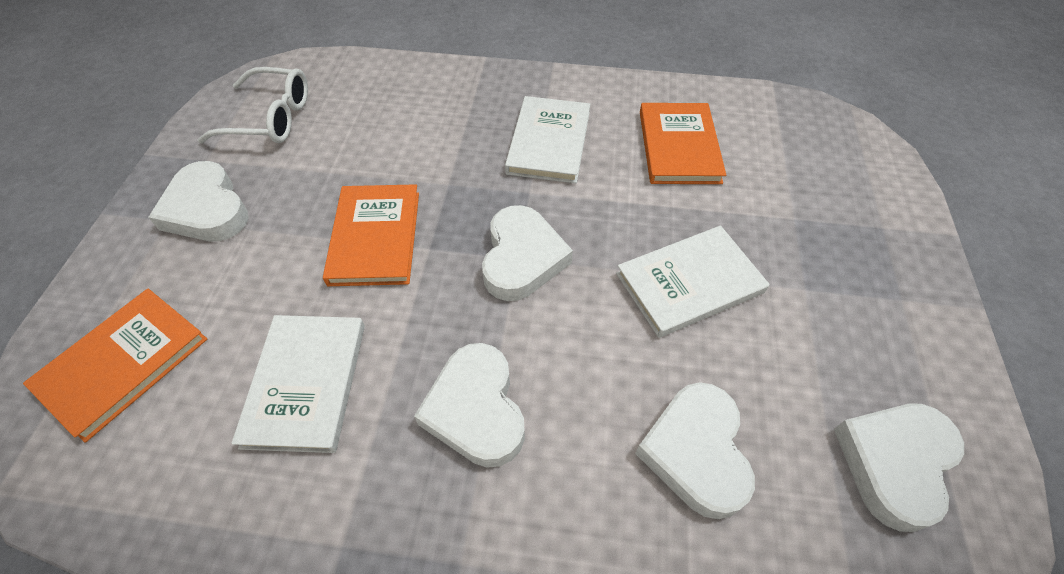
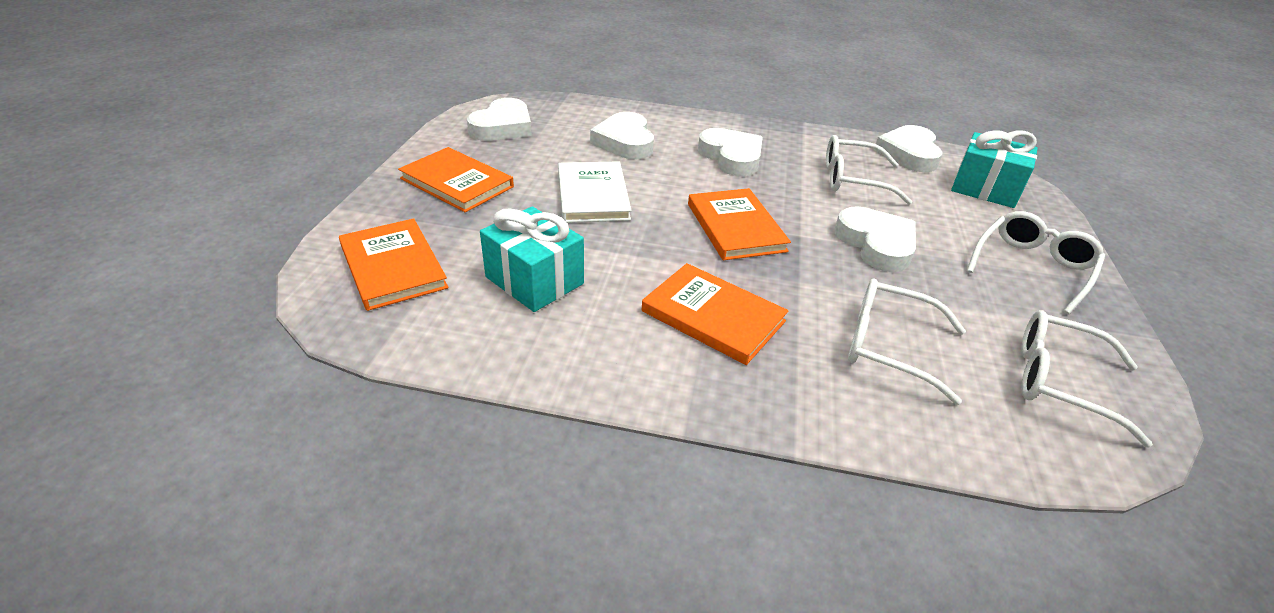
orange book: 3 -> 4
turquoise gift: 0 -> 2
white book: 3 -> 1
white glasses: 1 -> 4

